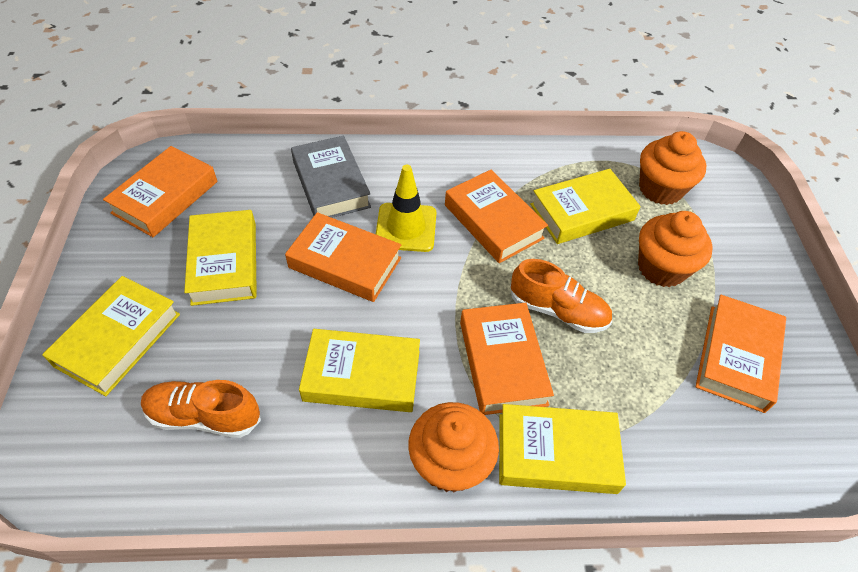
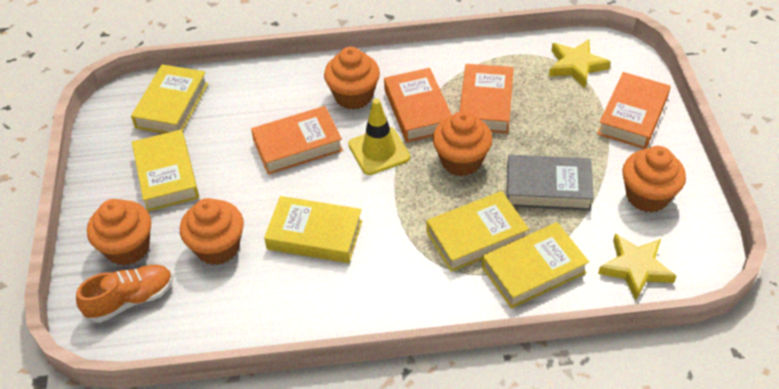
orange book: 5 -> 4
orange cupcake: 3 -> 5
orange shoe: 2 -> 1
yellow star: 0 -> 2

